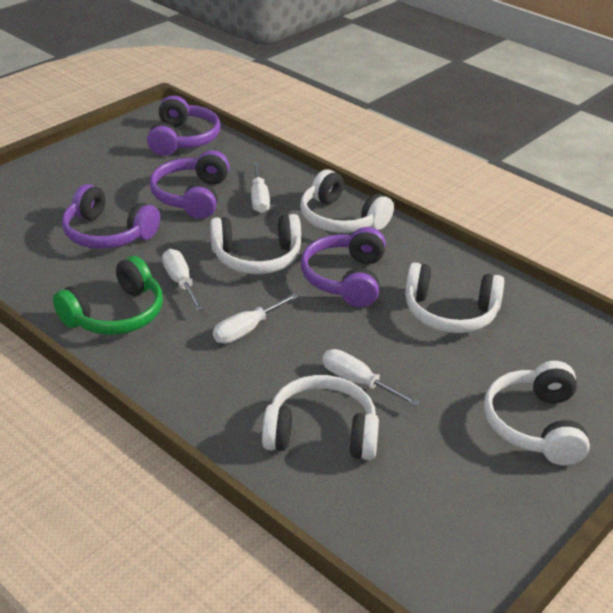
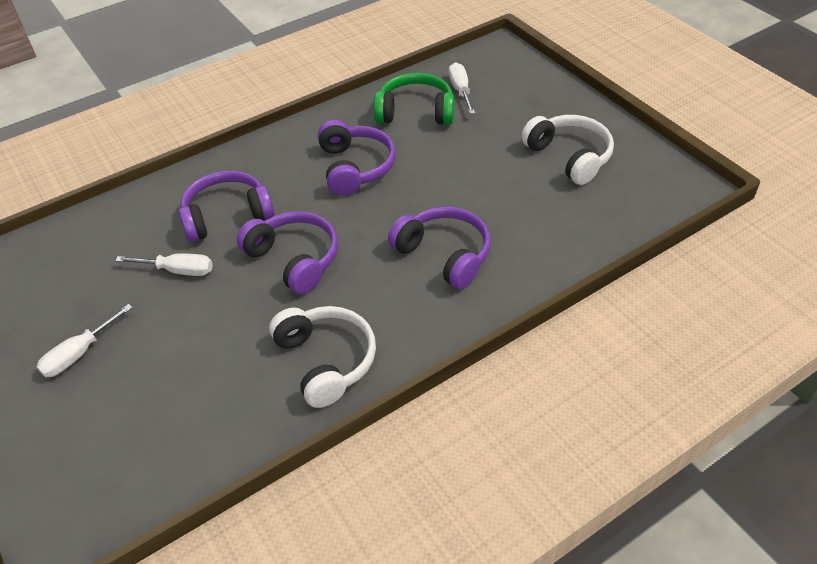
white headphones: 5 -> 2
white screwdriver: 4 -> 3

